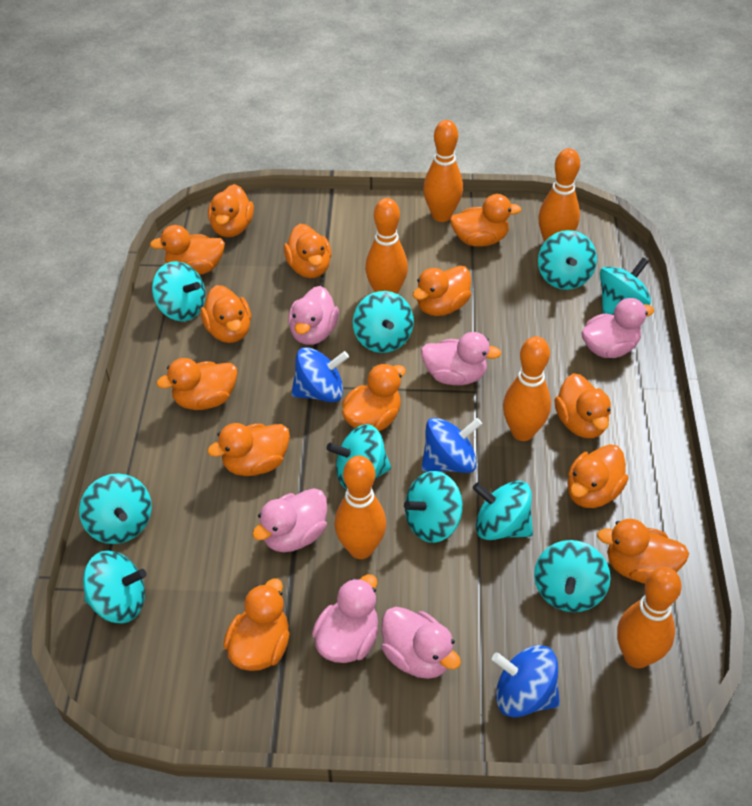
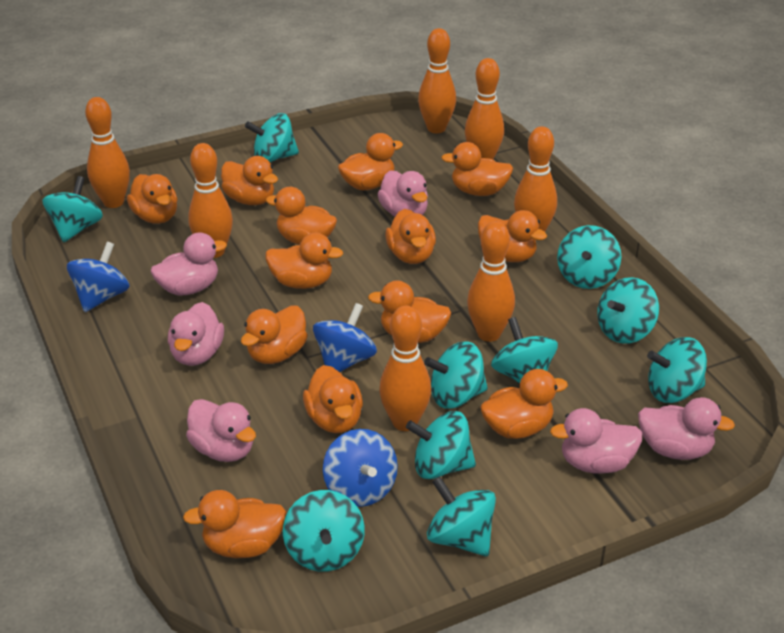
orange bowling pin: 6 -> 7

